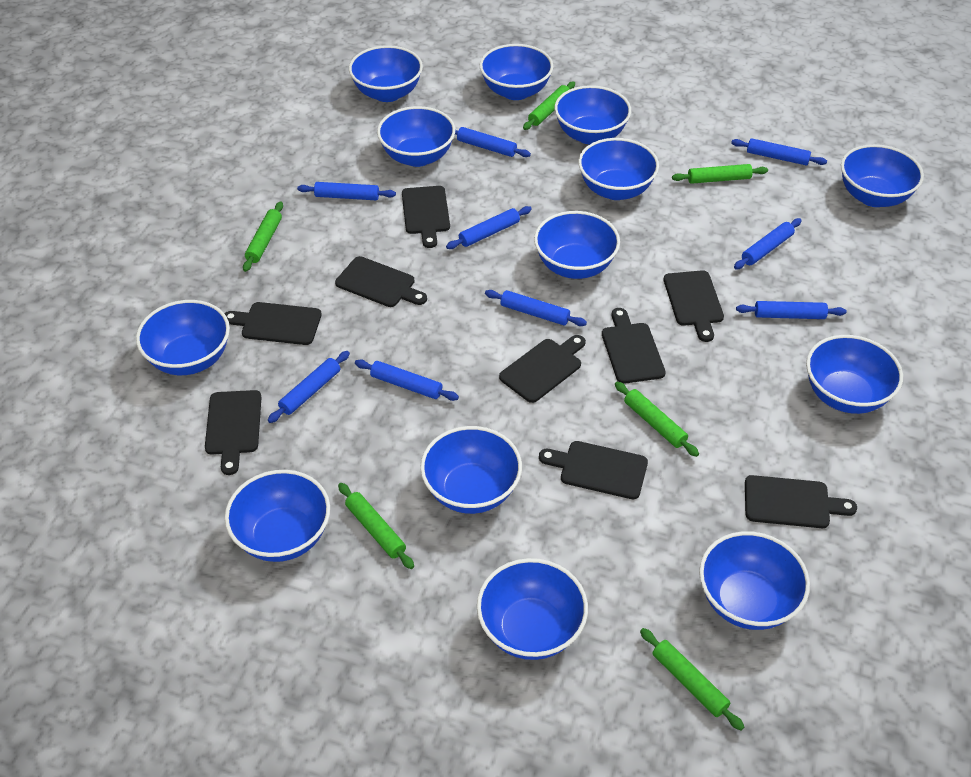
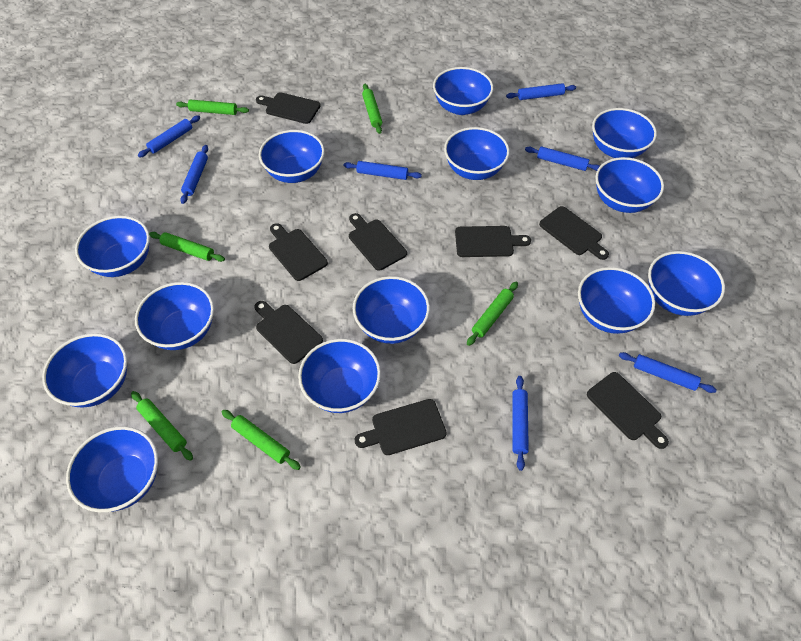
black cutting board: 9 -> 8
blue rolling pin: 9 -> 7

